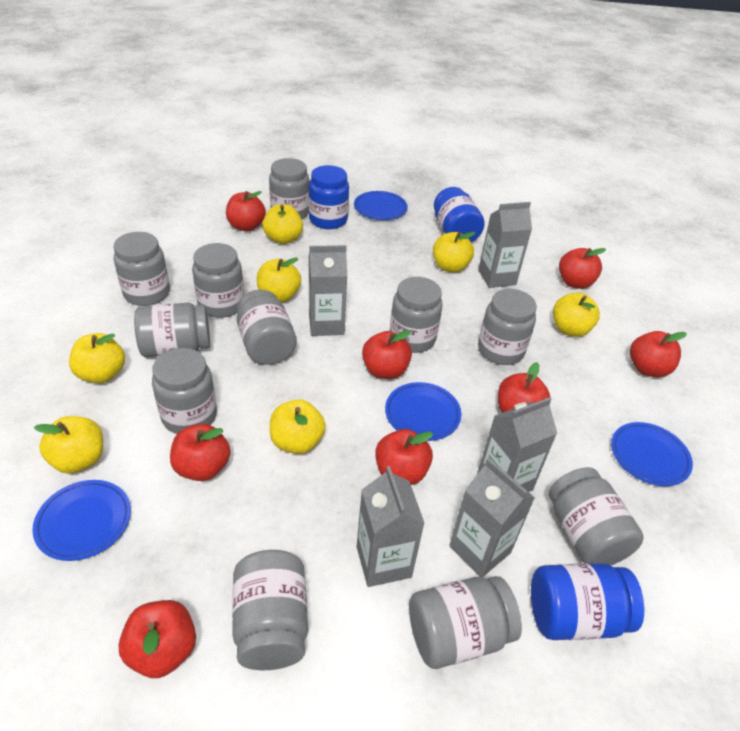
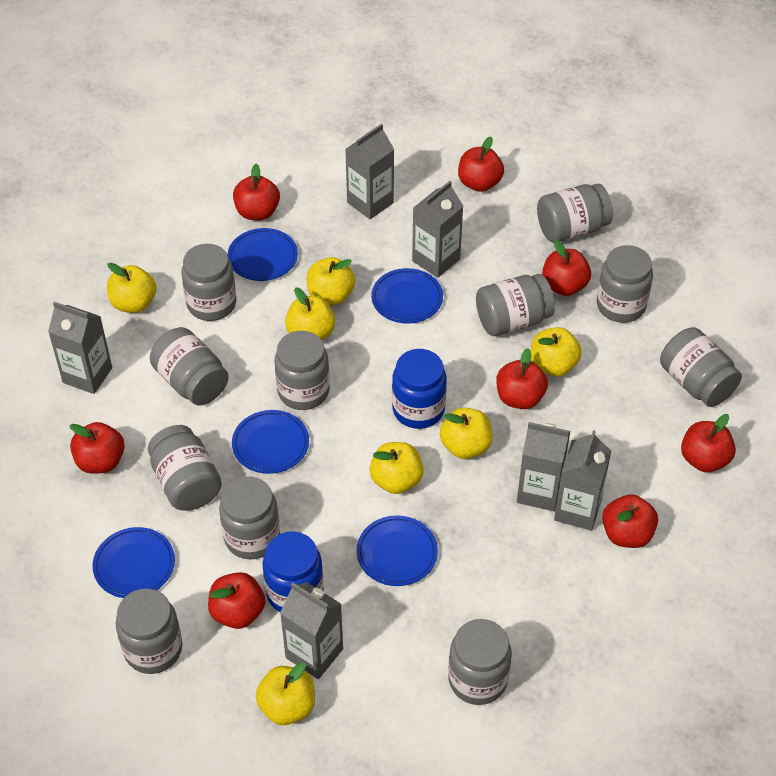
blue jar: 3 -> 2
blue plate: 4 -> 5
grey carton: 5 -> 6

